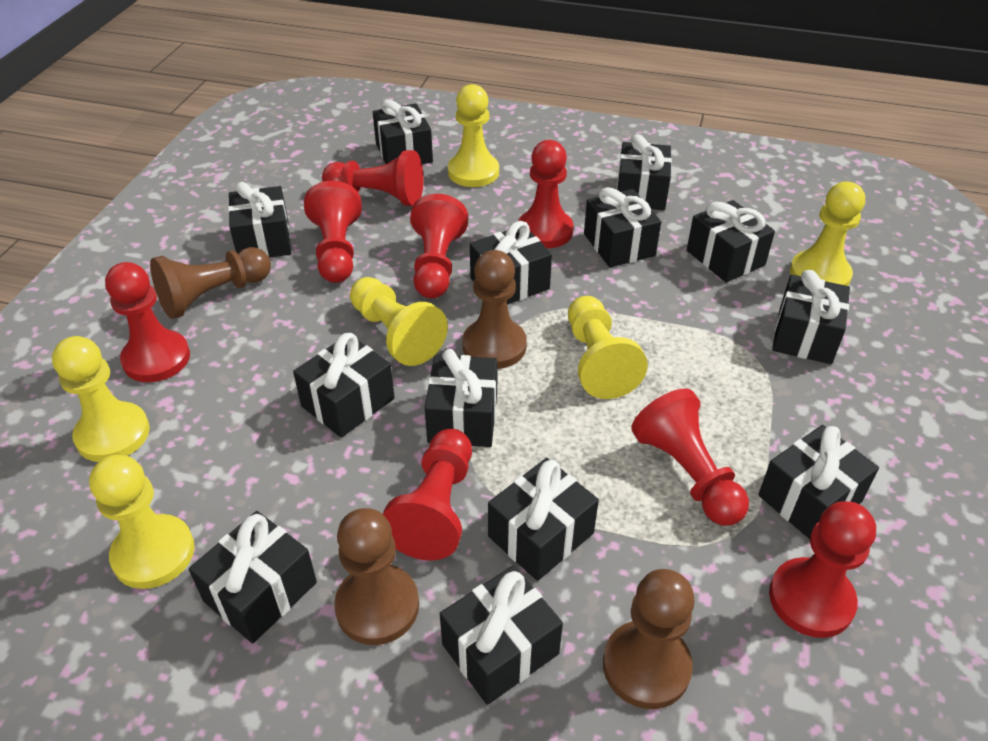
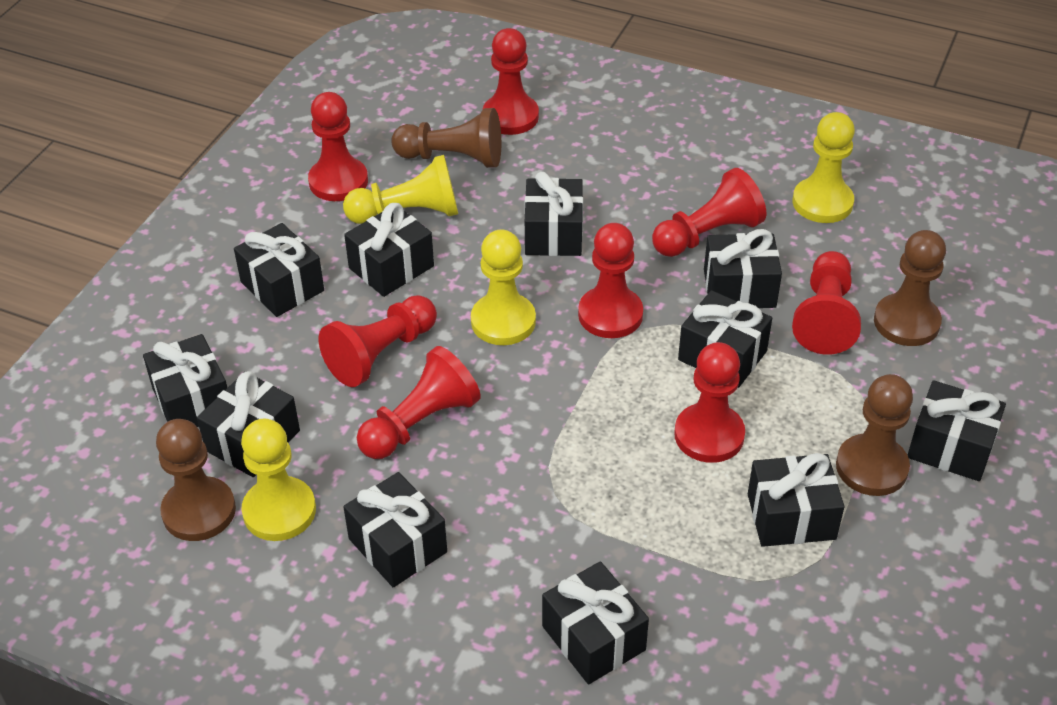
black gift: 13 -> 11
yellow pawn: 6 -> 4

